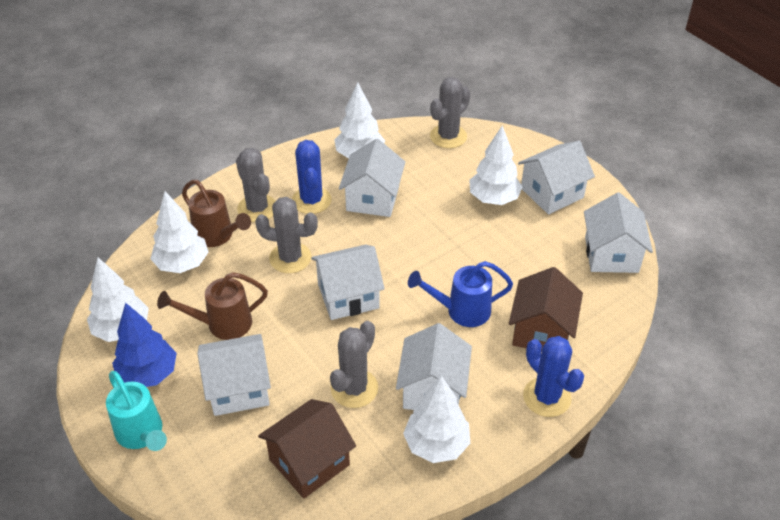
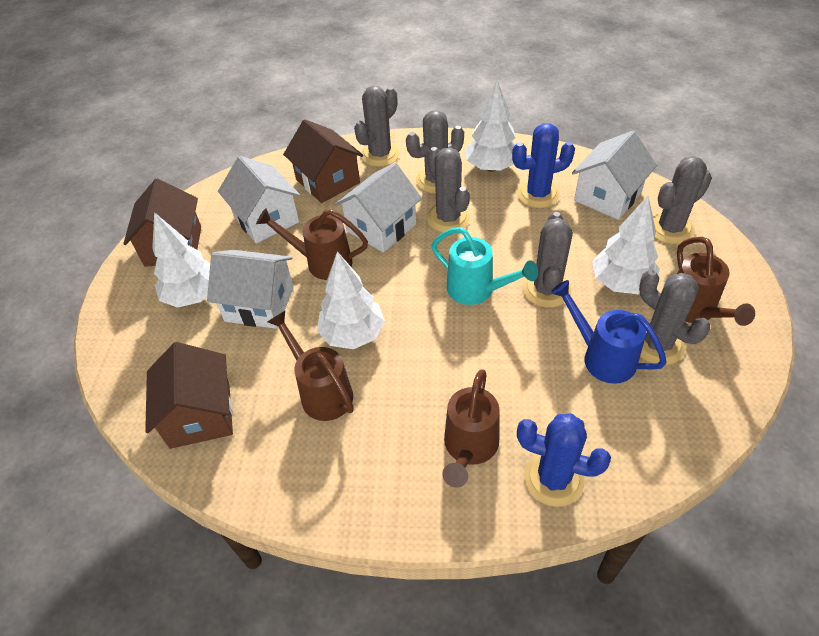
blue tree: 1 -> 0
brown house: 2 -> 3
brown watering can: 2 -> 4
grey cactus: 4 -> 6
white house: 6 -> 4
white tree: 5 -> 4

